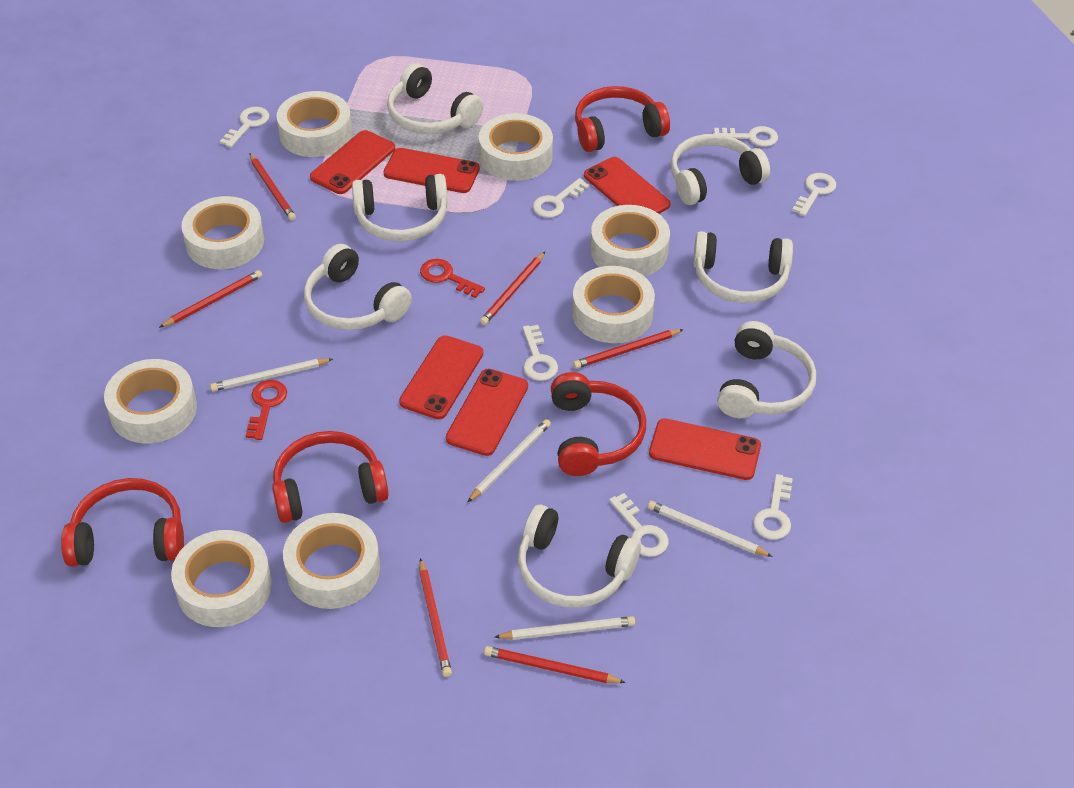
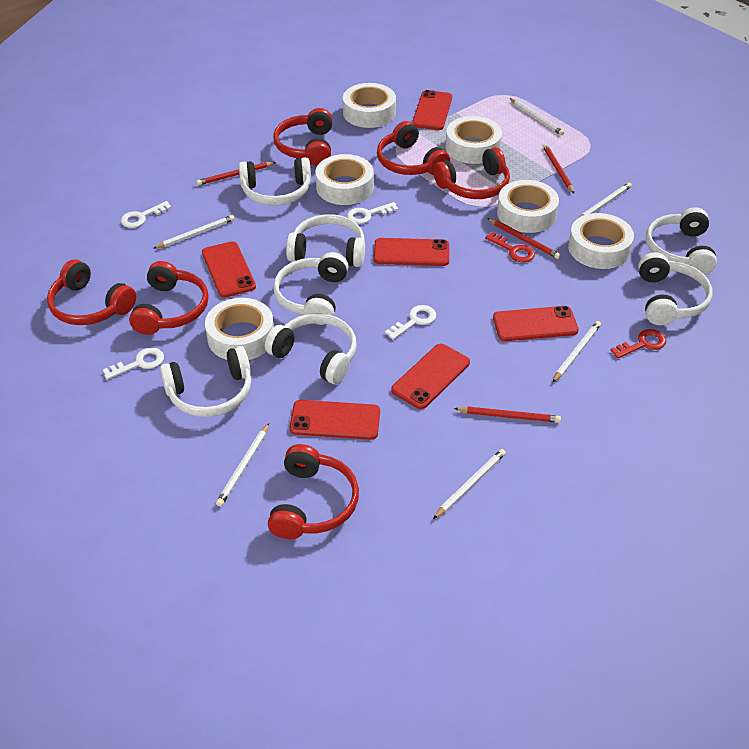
red headphones: 4 -> 6
red pencil: 6 -> 4
white key: 7 -> 4
white pencil: 4 -> 6
white tape: 8 -> 6

